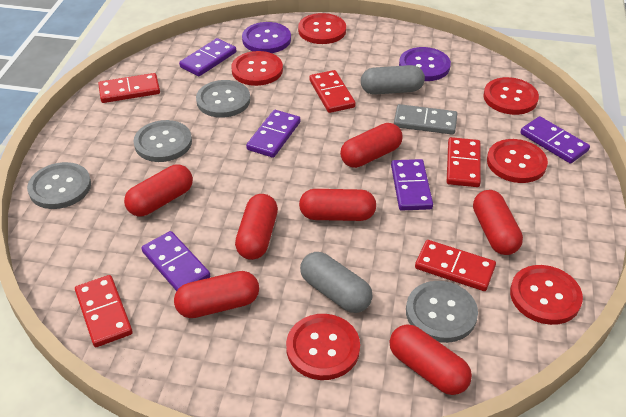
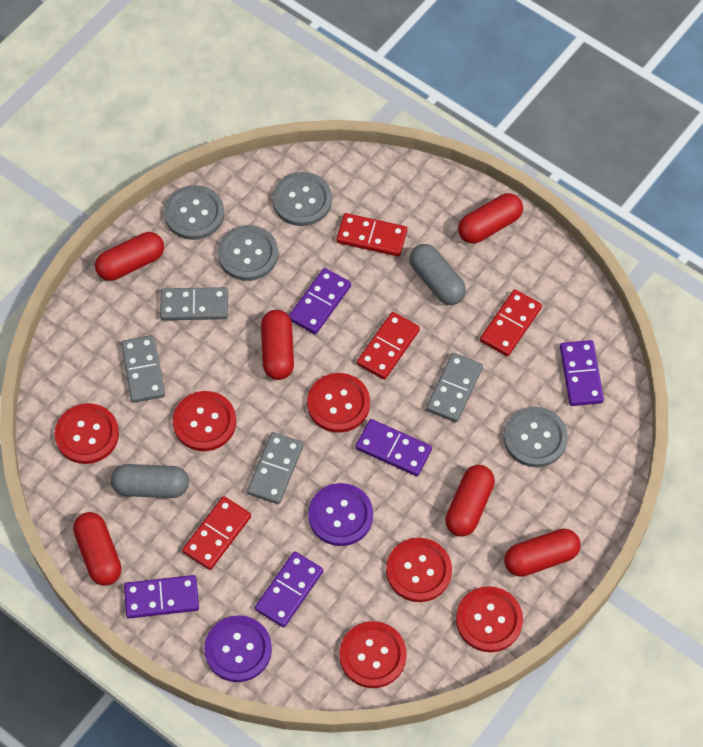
grey domino: 1 -> 4
red capsule: 7 -> 6
red domino: 5 -> 4

